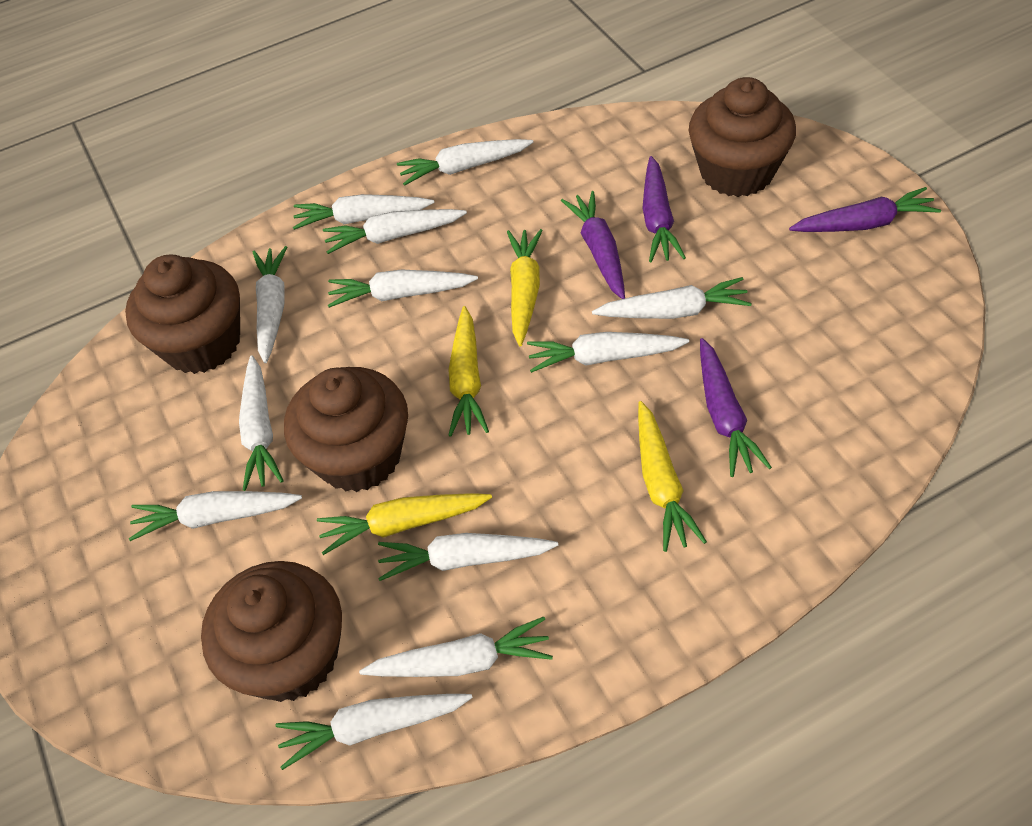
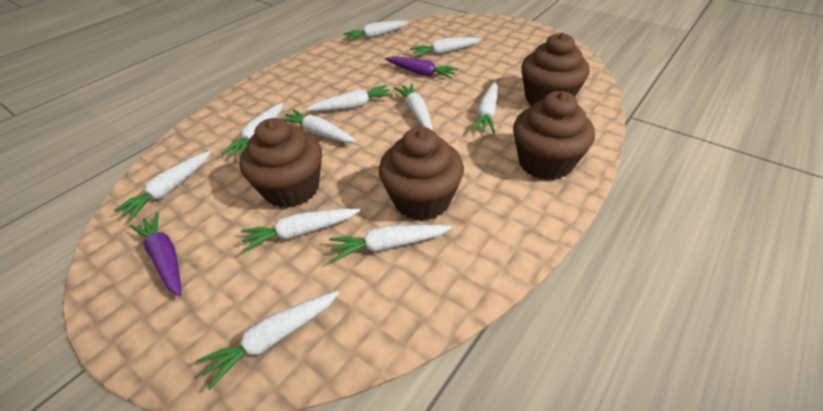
purple carrot: 4 -> 2
white carrot: 12 -> 11
yellow carrot: 4 -> 0

